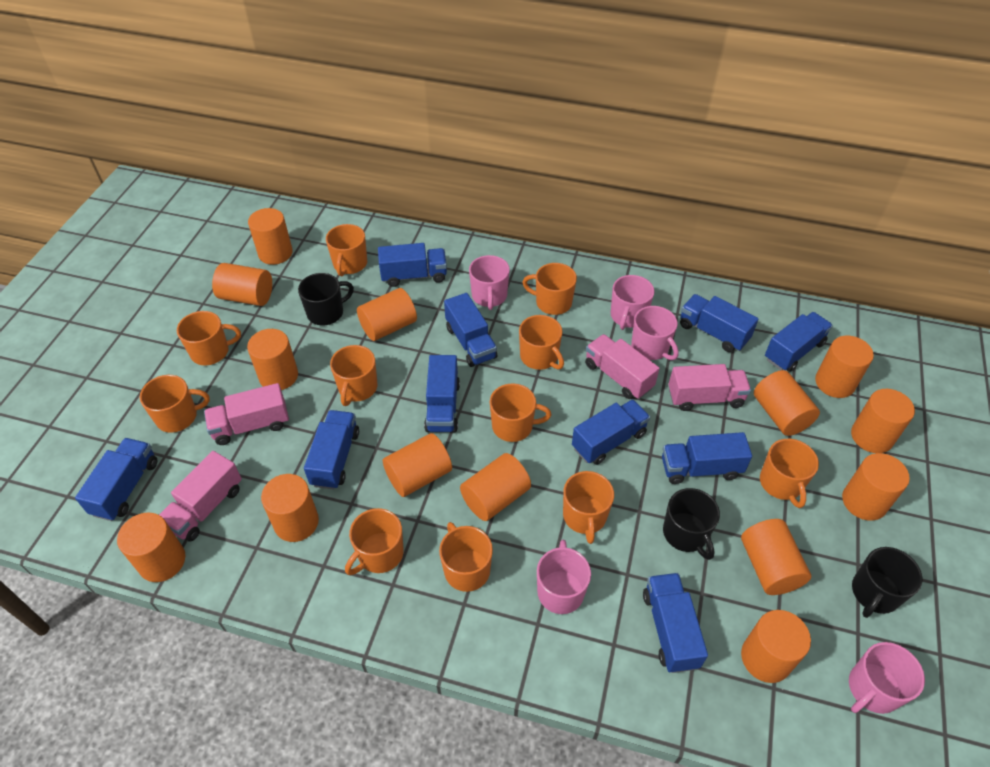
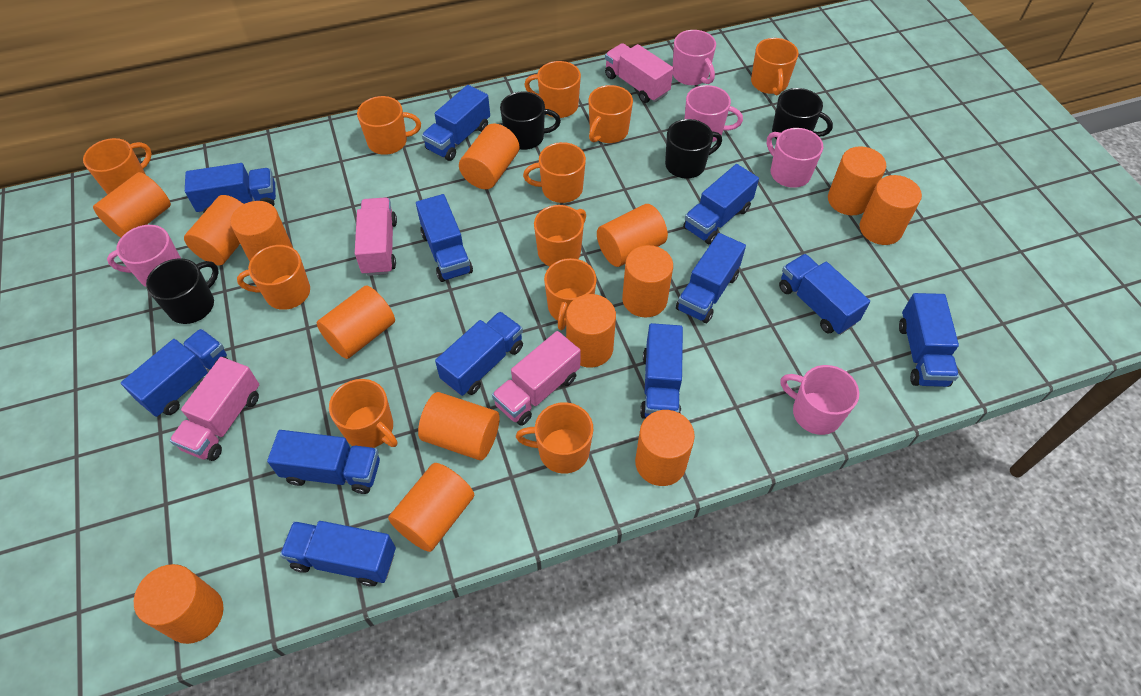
black mug: 3 -> 4
blue truck: 10 -> 12

